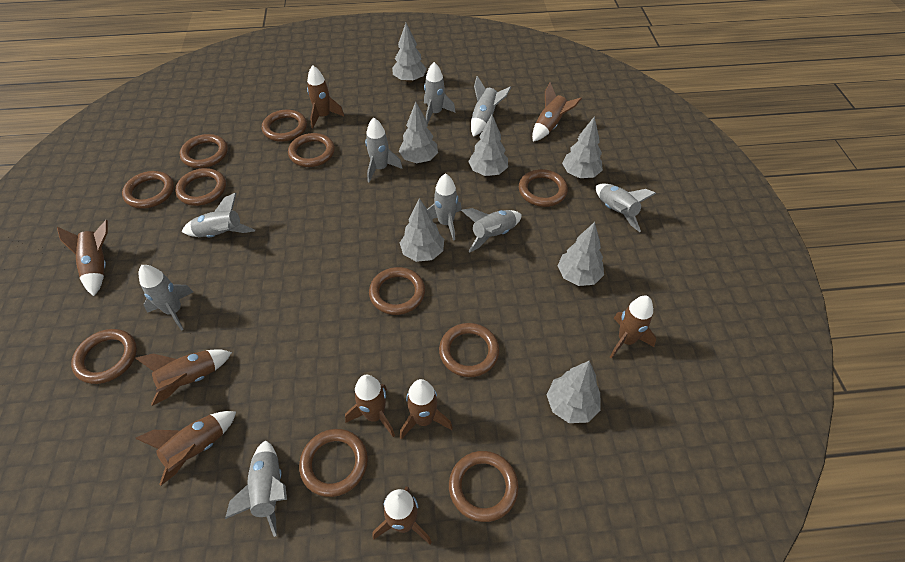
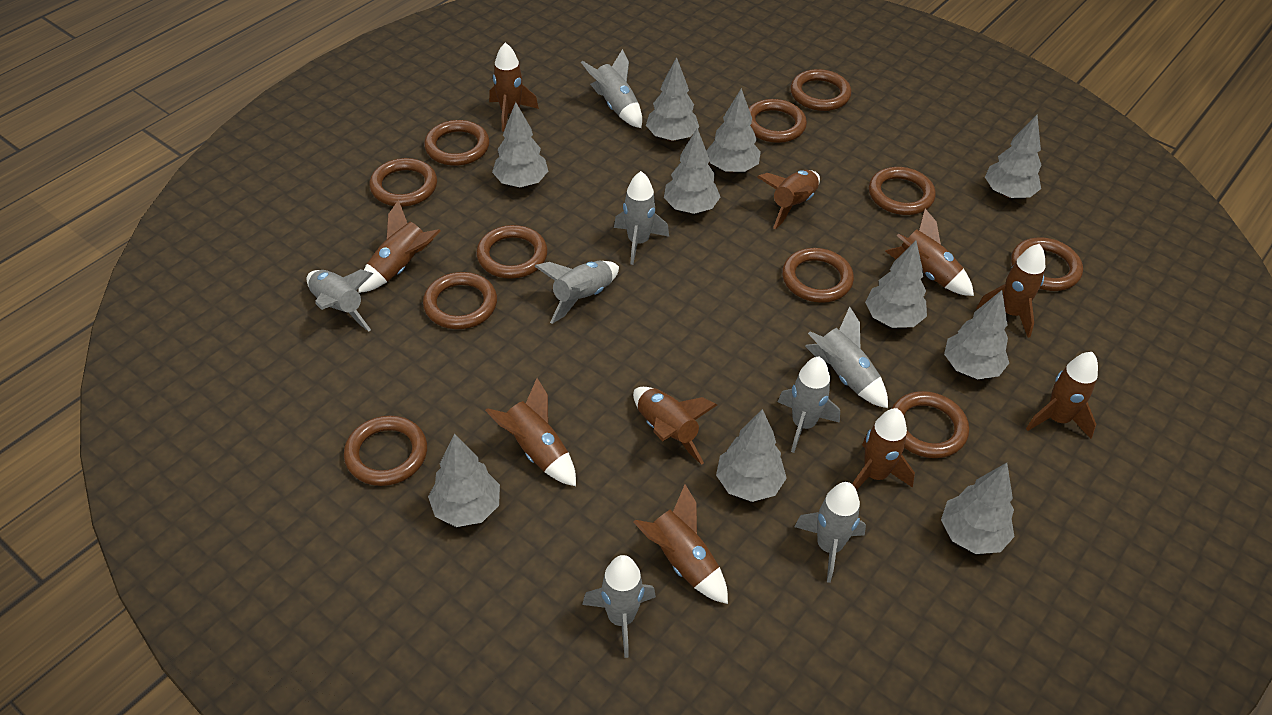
brown rocket: 9 -> 10
grey rocket: 9 -> 8
grey tree: 7 -> 10

